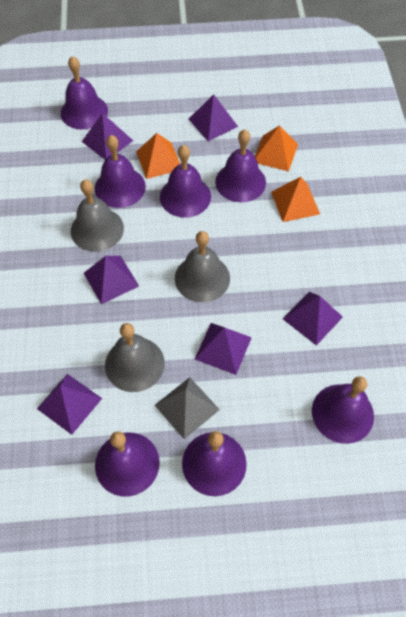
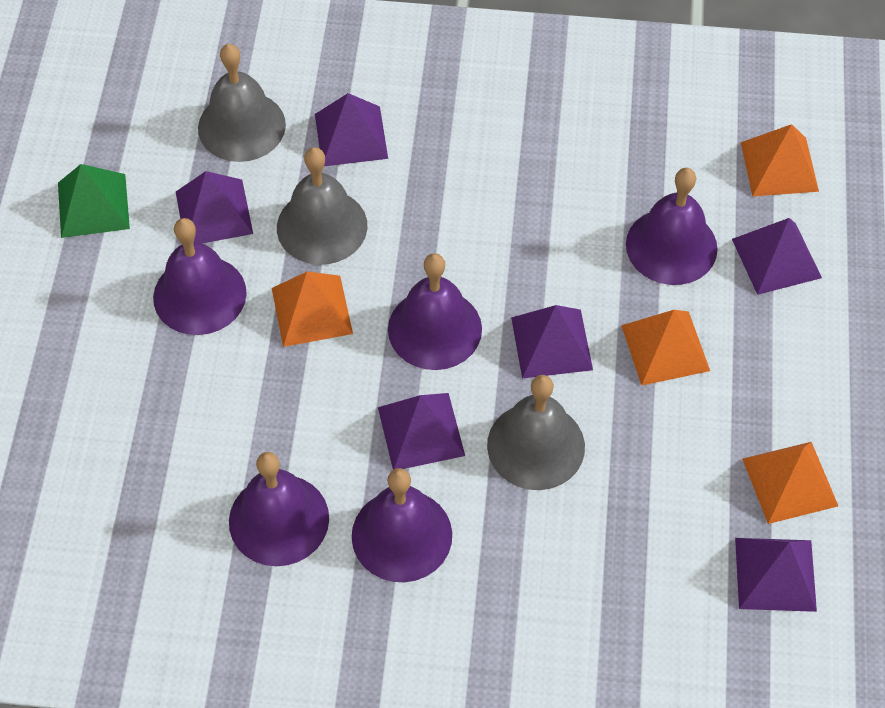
green pyramid: 0 -> 1
grey pyramid: 1 -> 0
orange pyramid: 3 -> 4
purple bell: 7 -> 5

